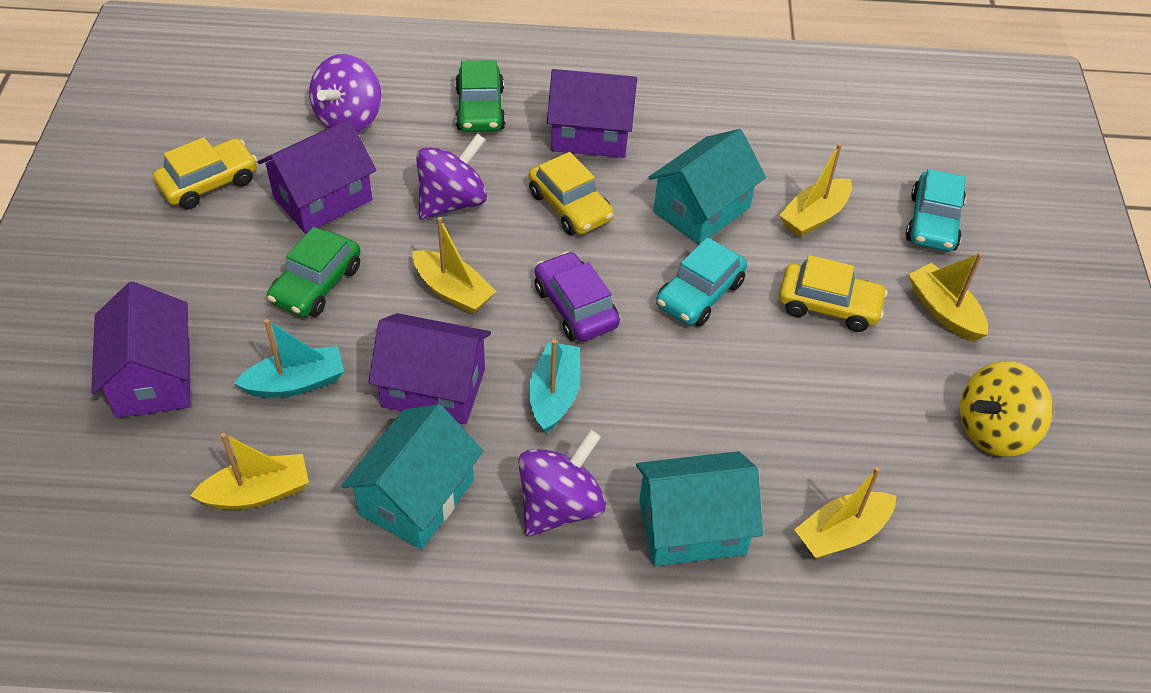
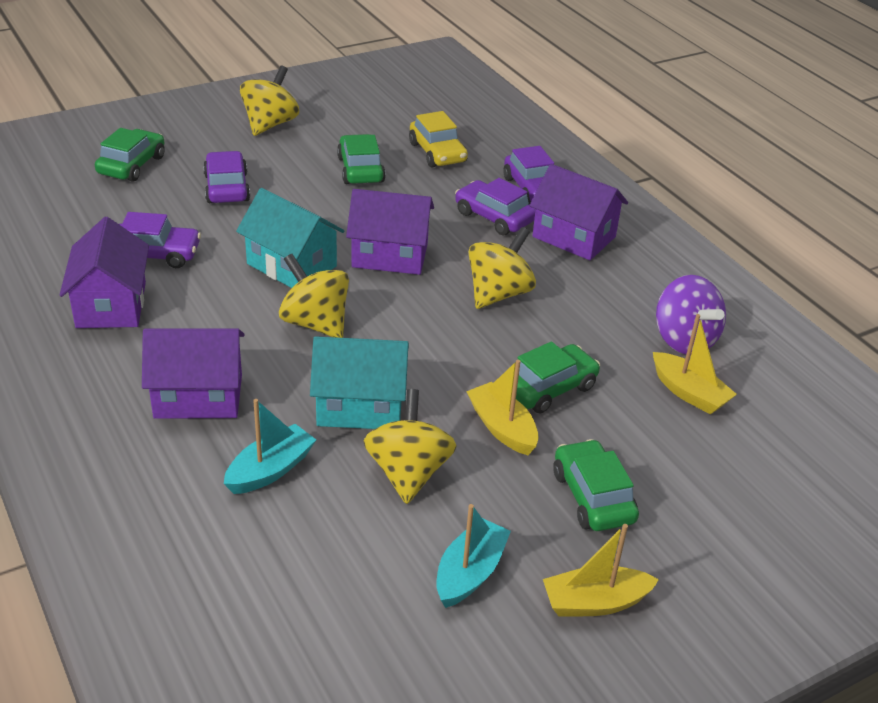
green car: 2 -> 4
purple car: 1 -> 4
purple spinning top: 3 -> 1
turquoise car: 2 -> 0
turquoise house: 3 -> 2
yellow boat: 5 -> 3
yellow car: 3 -> 1
yellow spinning top: 1 -> 4

